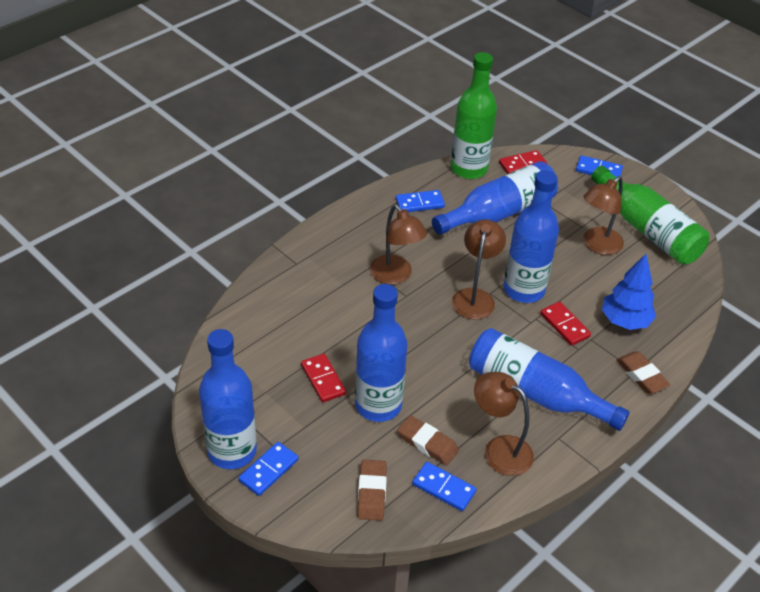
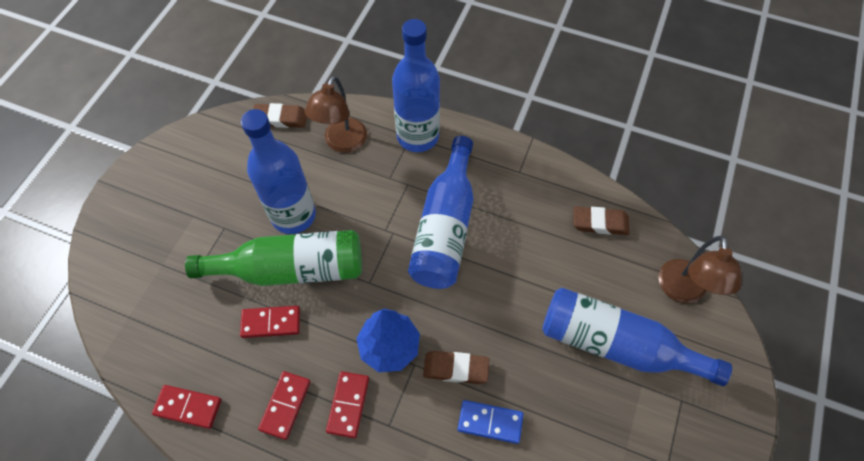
blue bottle: 5 -> 4
blue domino: 4 -> 1
brown lamp: 4 -> 2
green bottle: 2 -> 1
red domino: 3 -> 4

